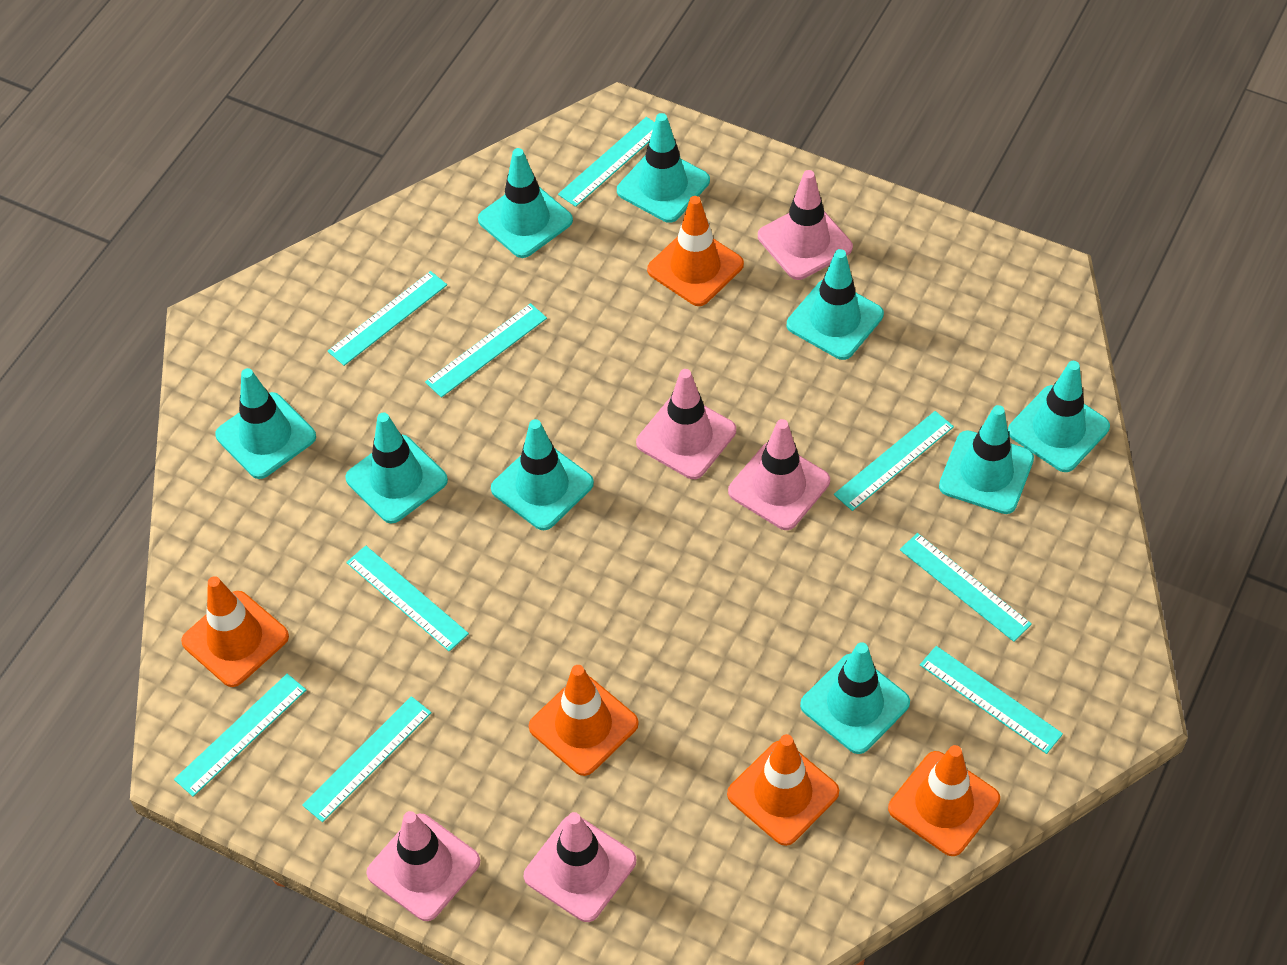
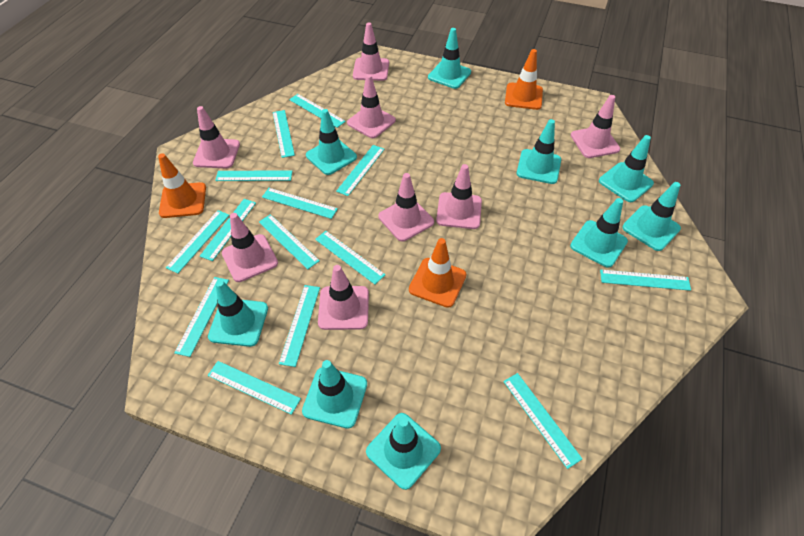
orange traffic cone: 5 -> 3
pink traffic cone: 5 -> 8
turquoise ruler: 9 -> 14

